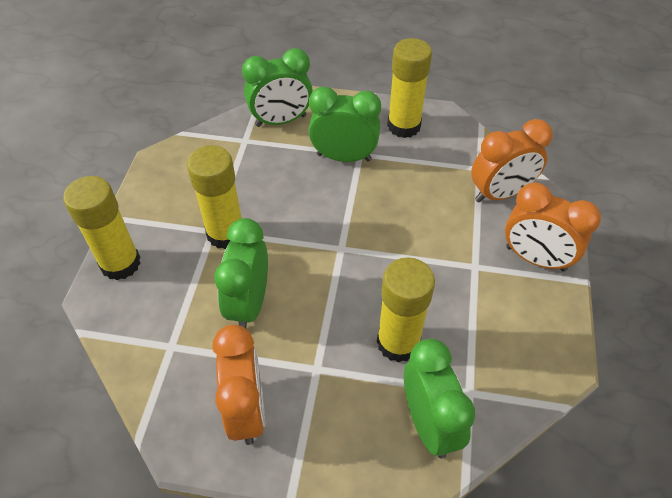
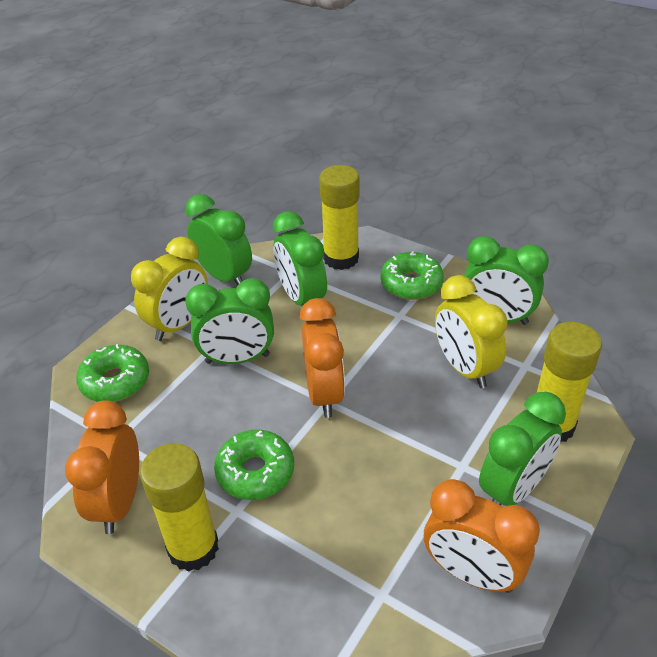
green clock: 4 -> 5
green donut: 0 -> 3
yellow clock: 0 -> 2
yellow glue stick: 4 -> 3

